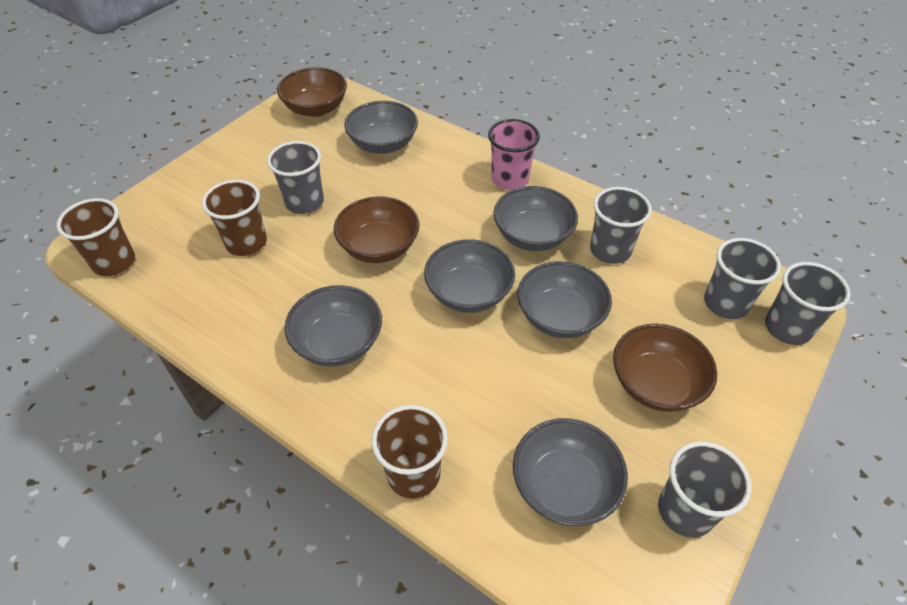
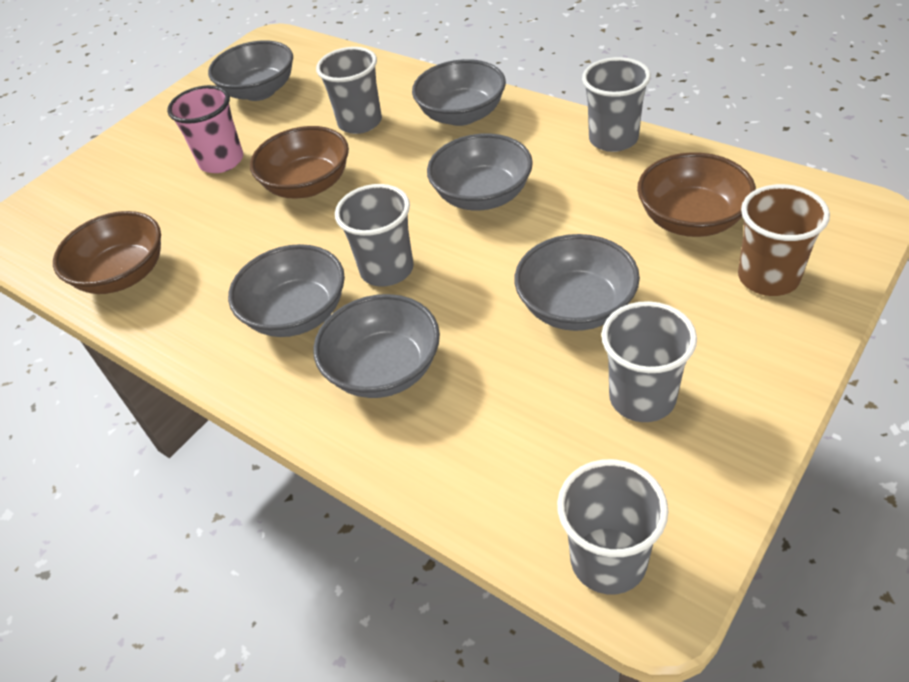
brown cup: 3 -> 1

